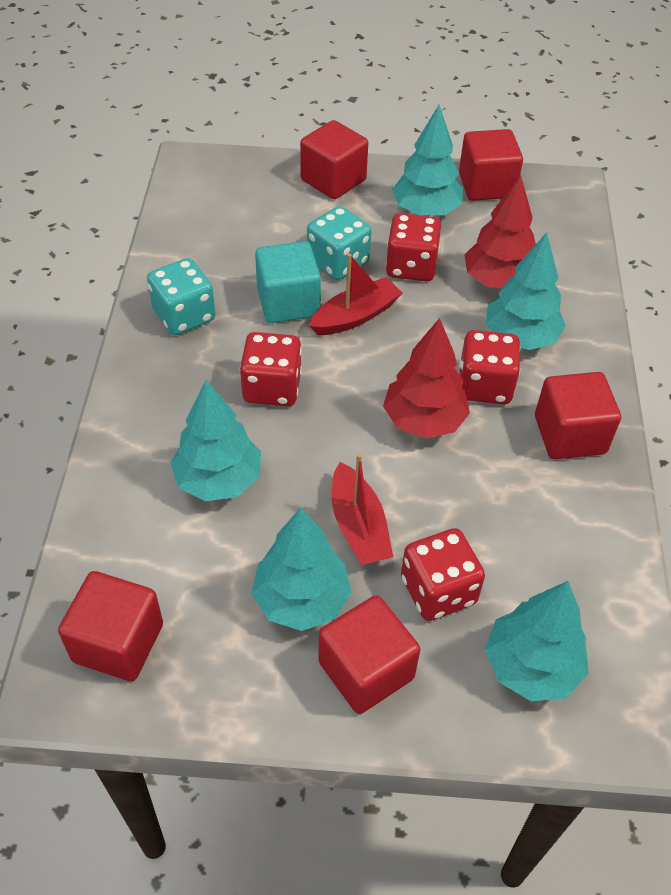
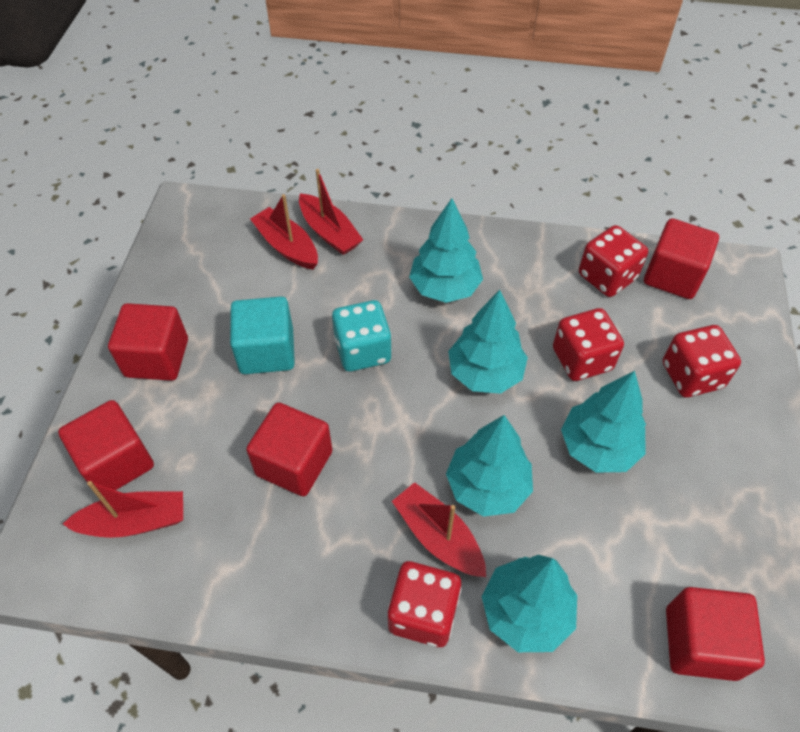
red boat: 2 -> 4
red tree: 2 -> 0
turquoise dice: 2 -> 1

